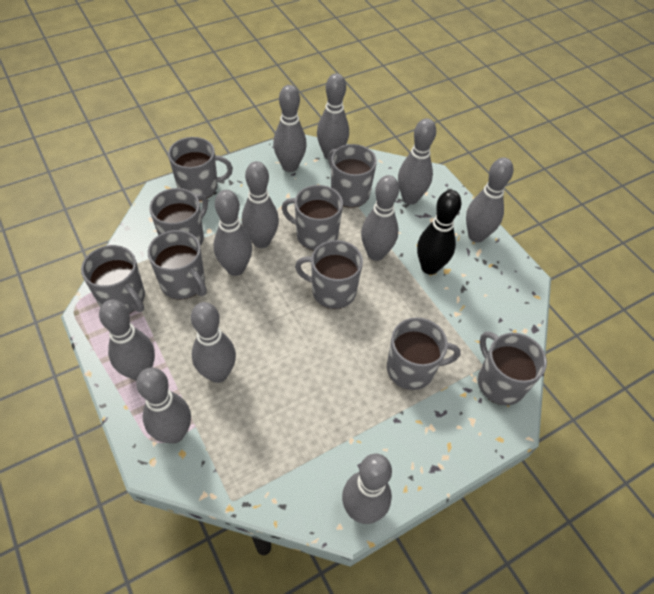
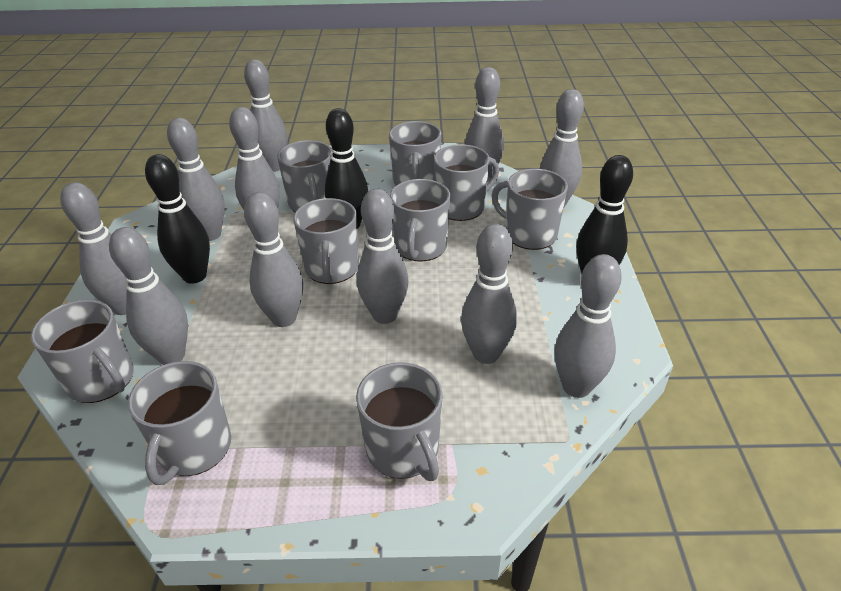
black bowling pin: 1 -> 3

